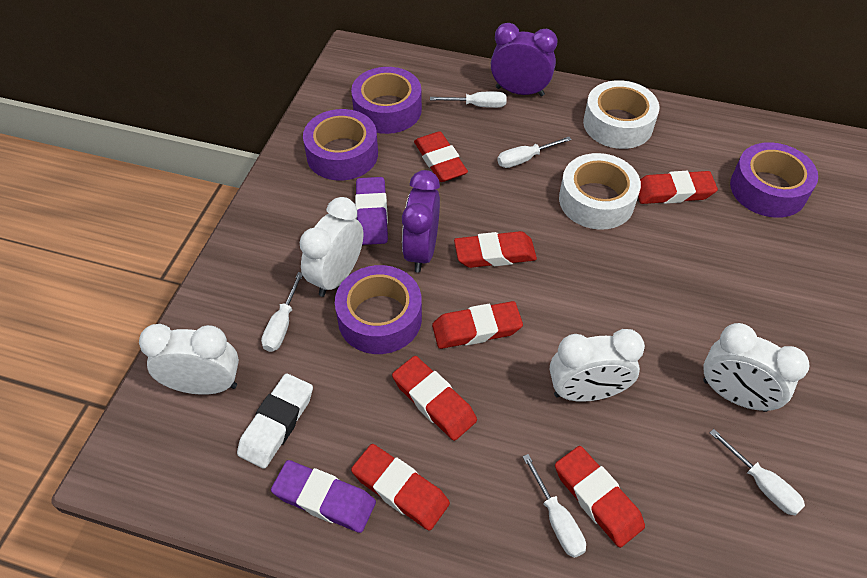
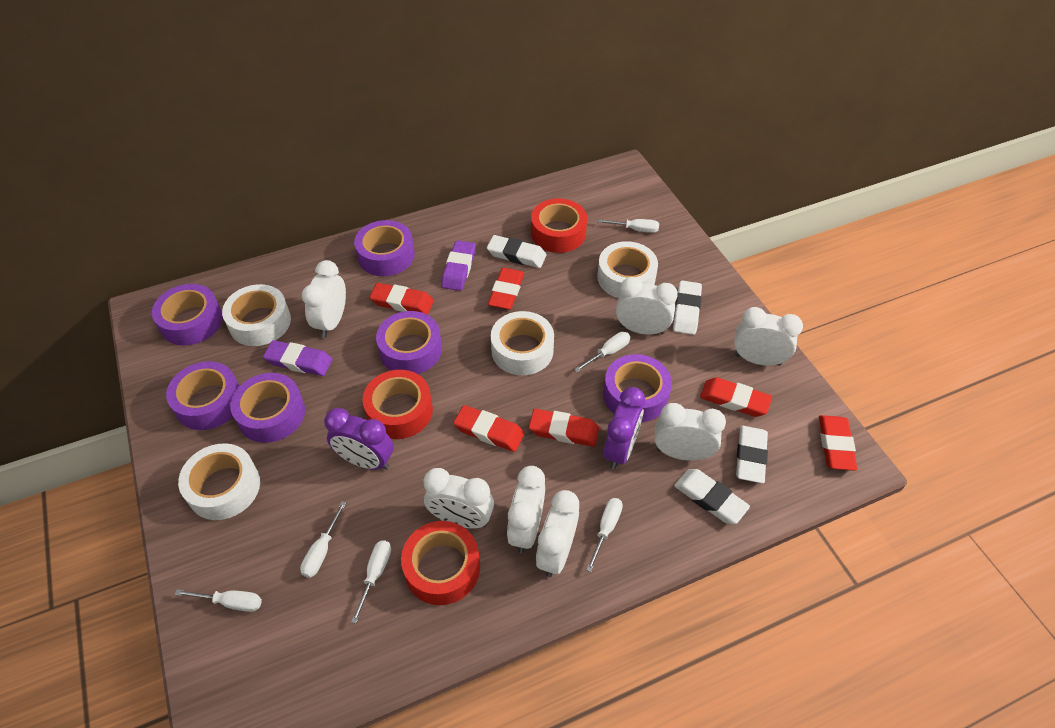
purple tape: 4 -> 6
red eraser: 7 -> 6
red tape: 0 -> 3
white clock: 4 -> 7
white eraser: 1 -> 4
white screwdriver: 5 -> 6
white tape: 2 -> 4

